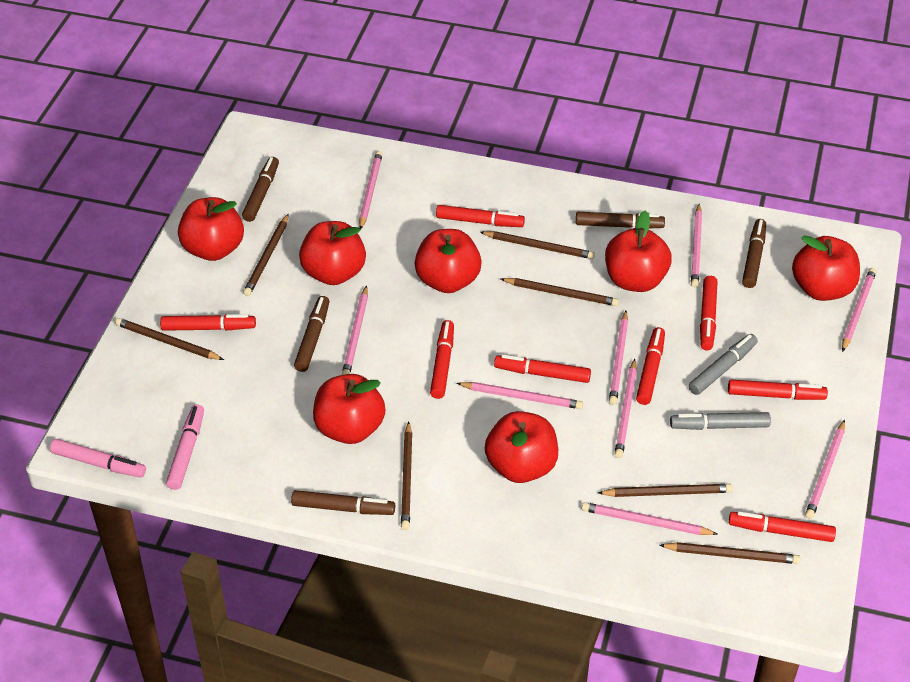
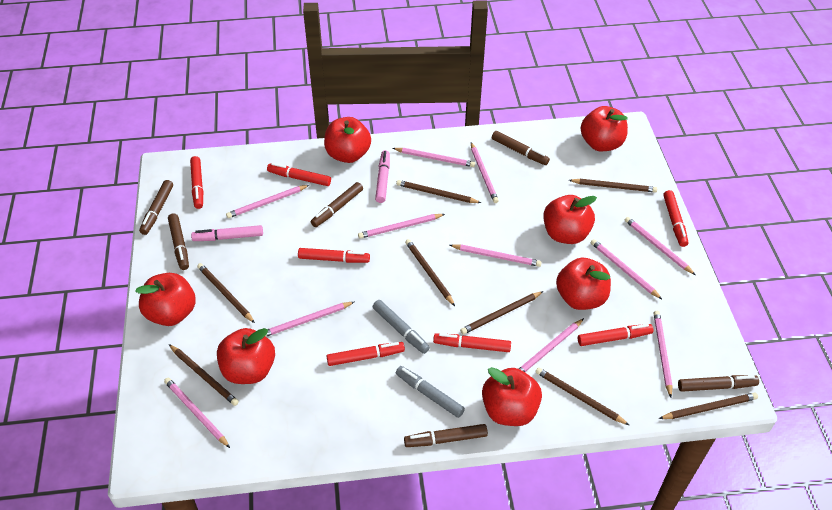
brown marker: 5 -> 6
brown pencil: 7 -> 8
pink pencil: 9 -> 11
red marker: 8 -> 7

